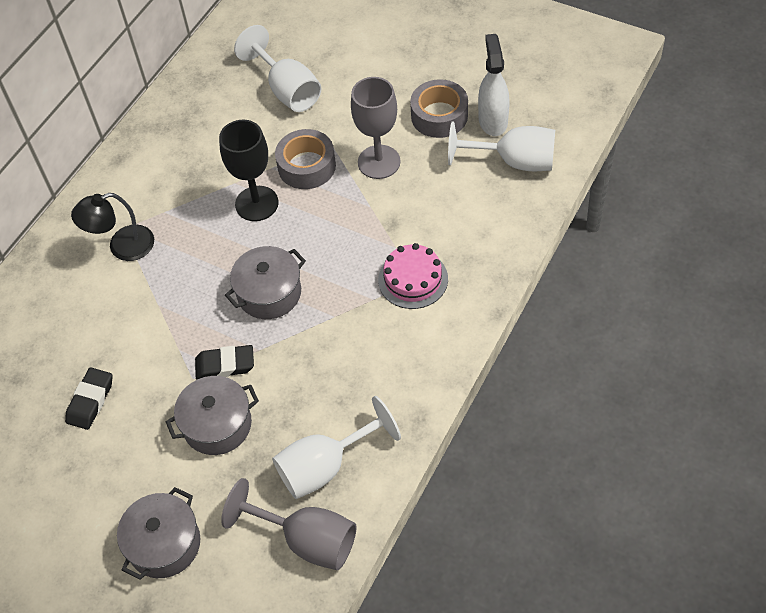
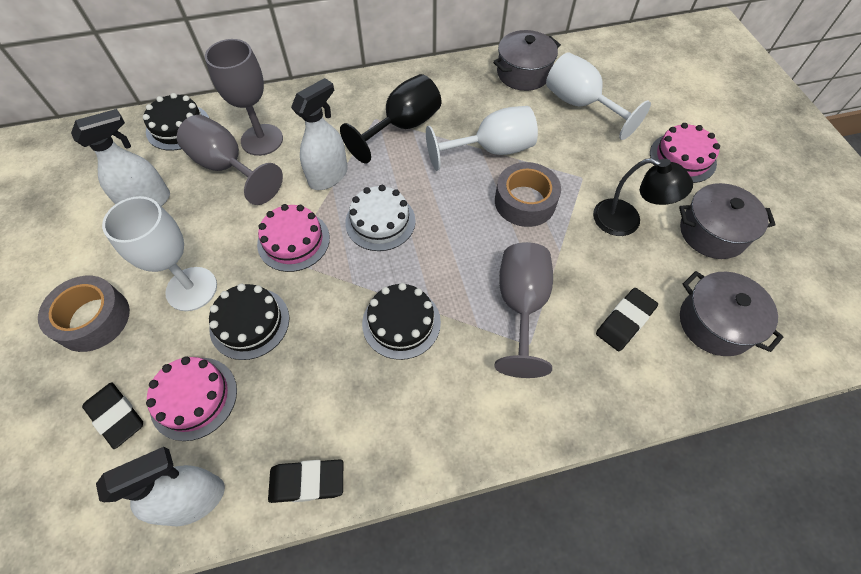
black cake: 0 -> 3
black eraser: 2 -> 3
grey goblet: 2 -> 3
pink cake: 1 -> 3
white cake: 0 -> 1
white spray bottle: 1 -> 3

